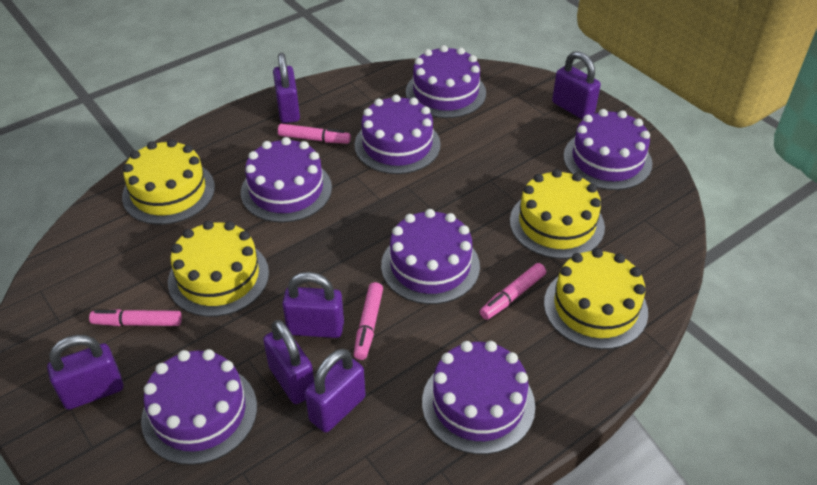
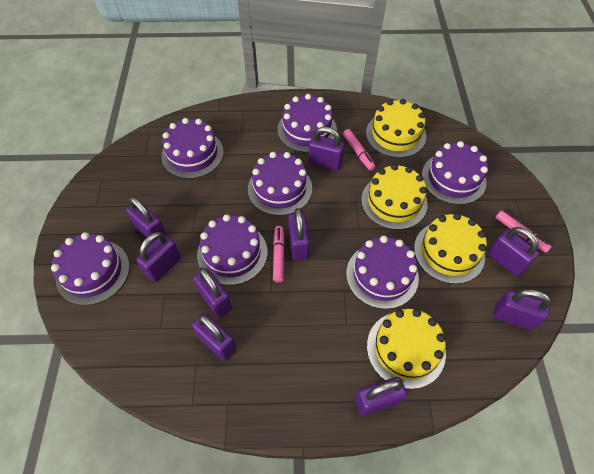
pink marker: 4 -> 3
purple padlock: 6 -> 9

